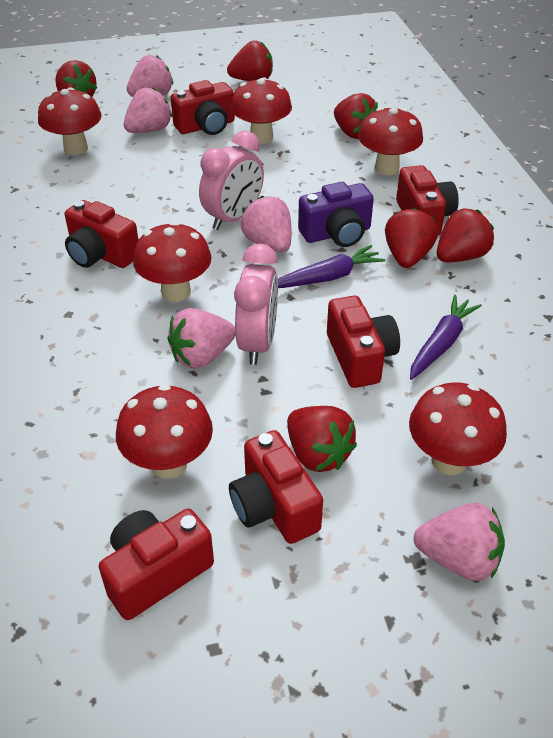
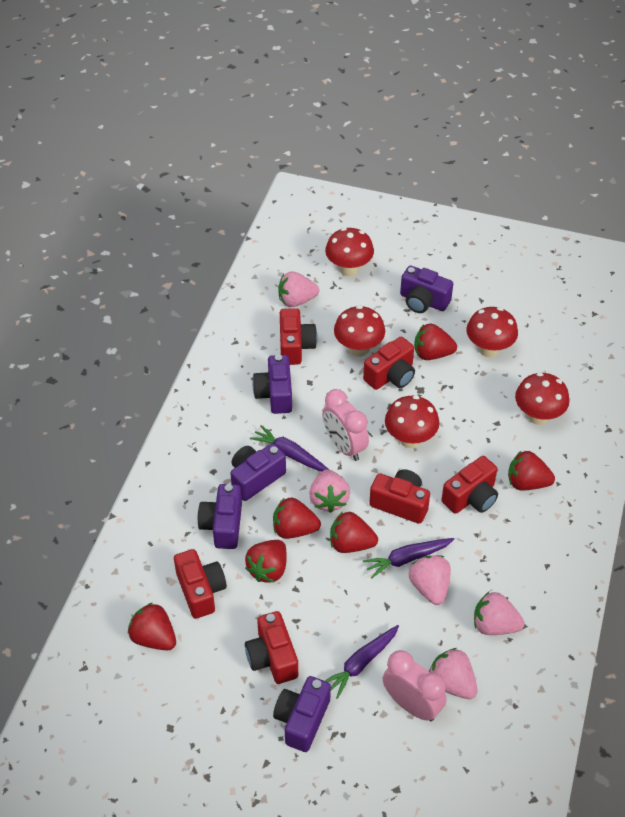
purple camera: 1 -> 5
purple carrot: 2 -> 3
red mushroom: 6 -> 5

